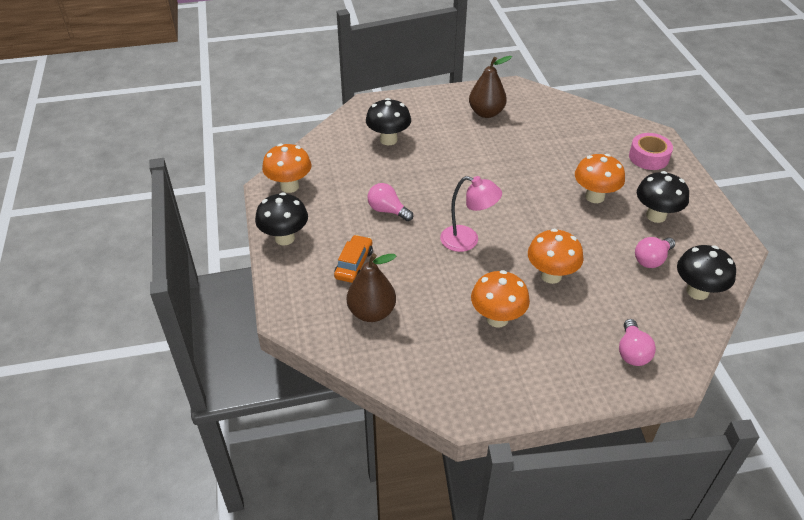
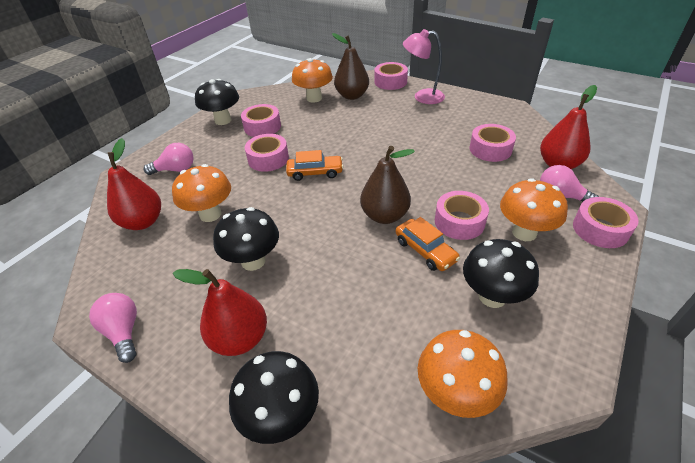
orange car: 1 -> 2
pink tape: 1 -> 6
red pear: 0 -> 3

